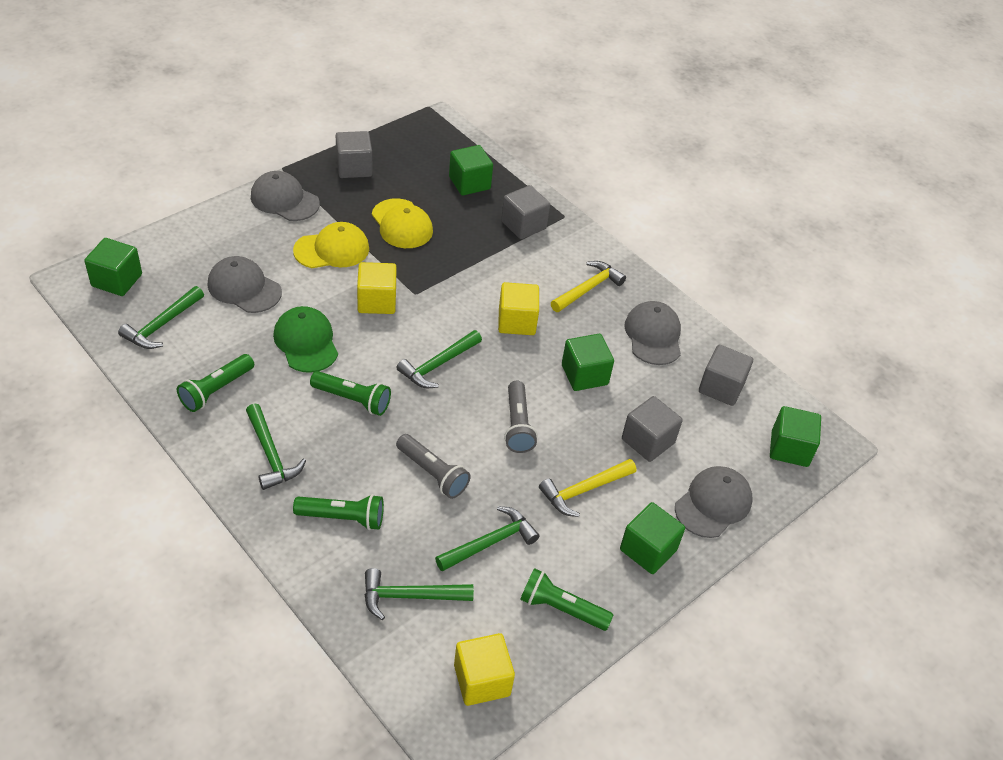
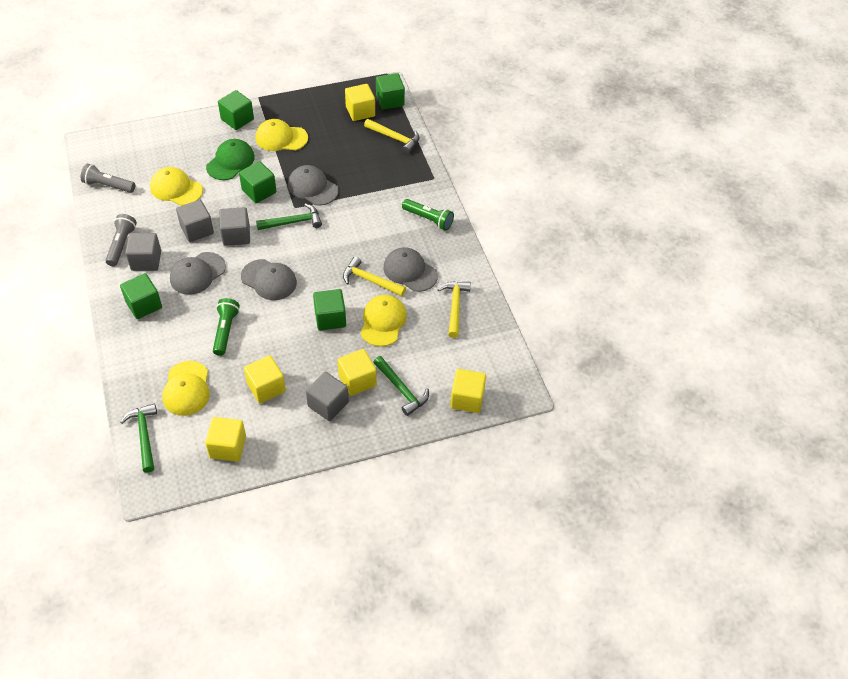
green flashlight: 4 -> 2
green hammer: 5 -> 3
yellow cap: 2 -> 4
yellow cube: 3 -> 5
yellow hammer: 2 -> 3

